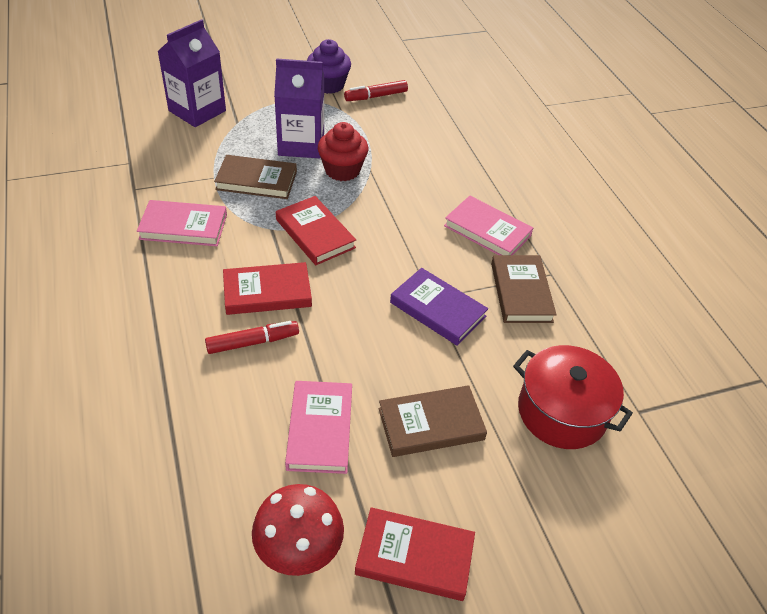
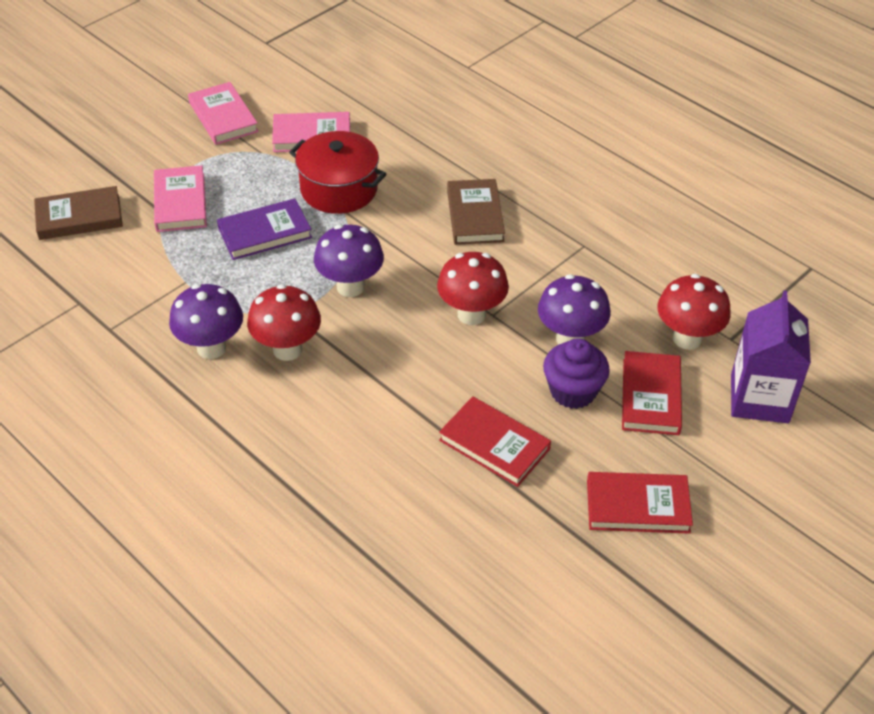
brown book: 3 -> 2
purple carton: 2 -> 1
purple mushroom: 0 -> 3
red cupcake: 1 -> 0
red marker: 2 -> 0
red mushroom: 1 -> 3

